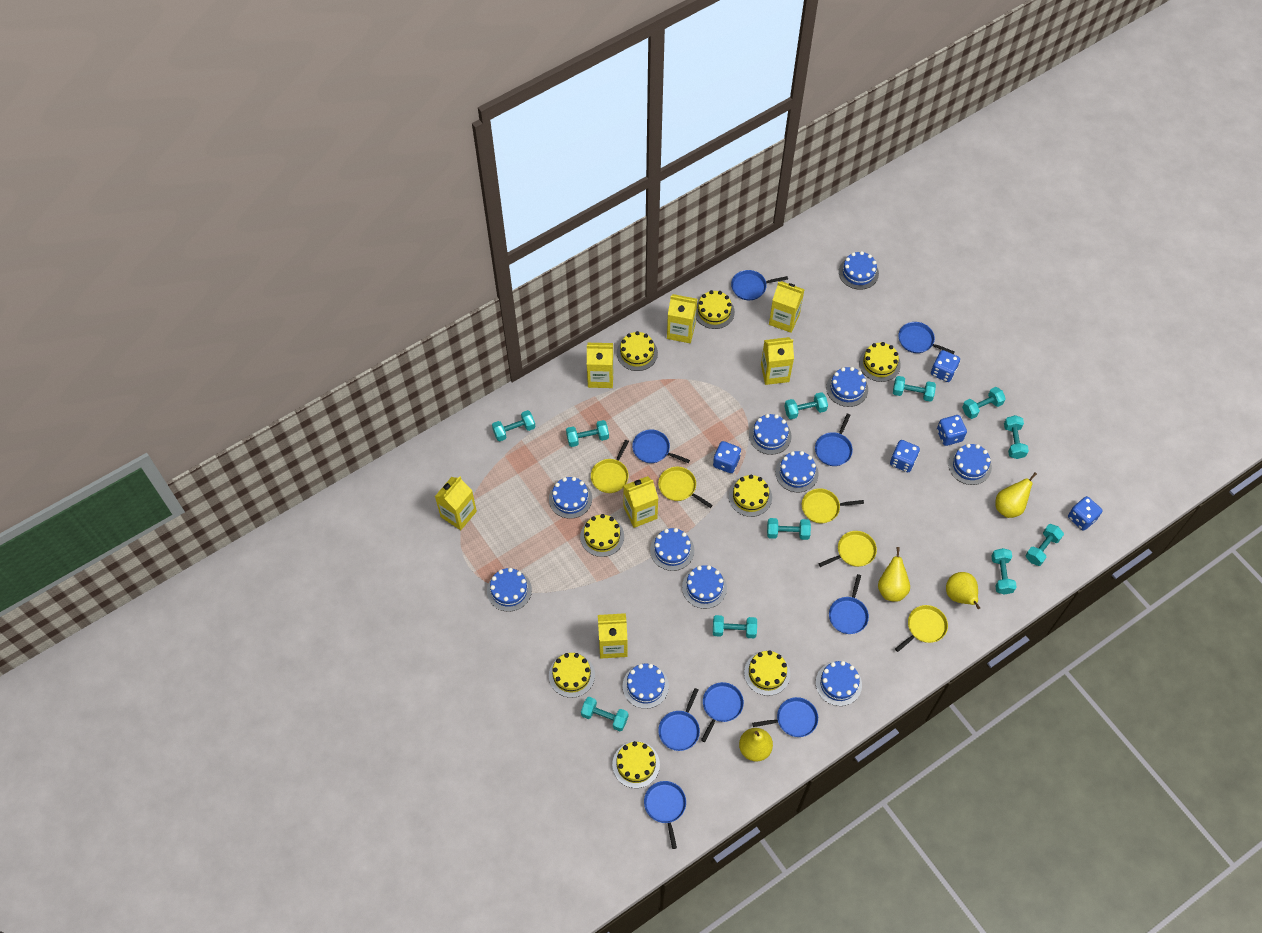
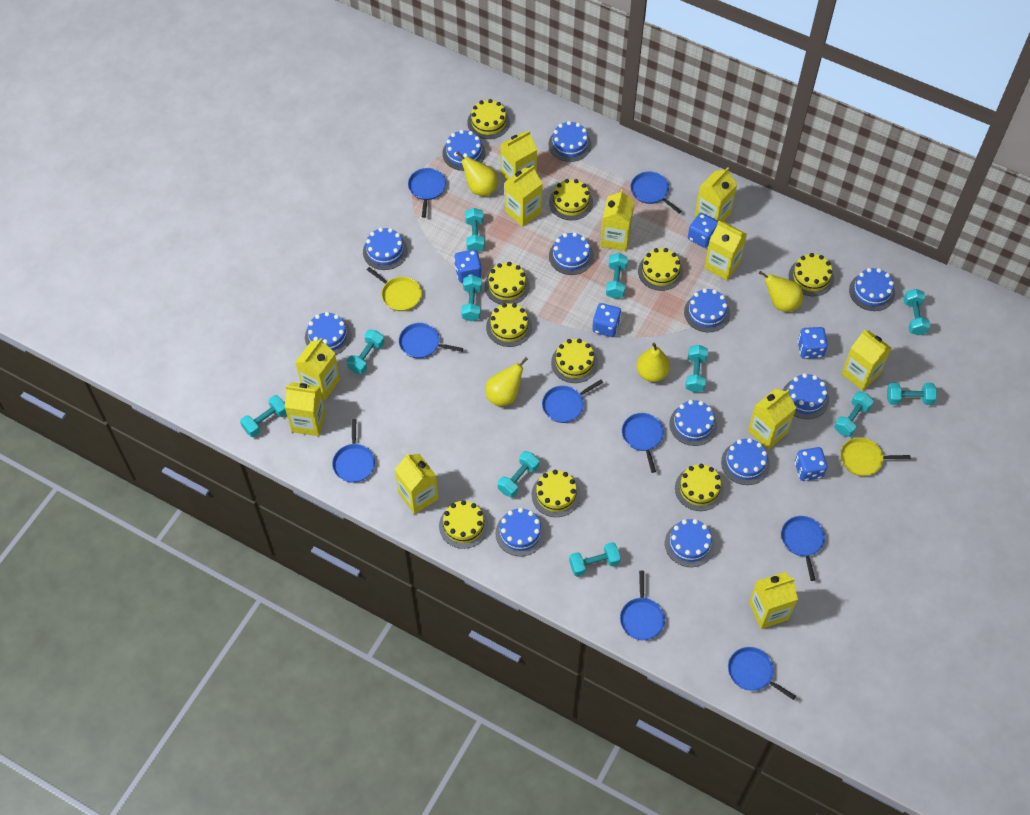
blue cake: 11 -> 12
yellow cake: 8 -> 10
yellow carton: 7 -> 11
yellow pan: 5 -> 2

